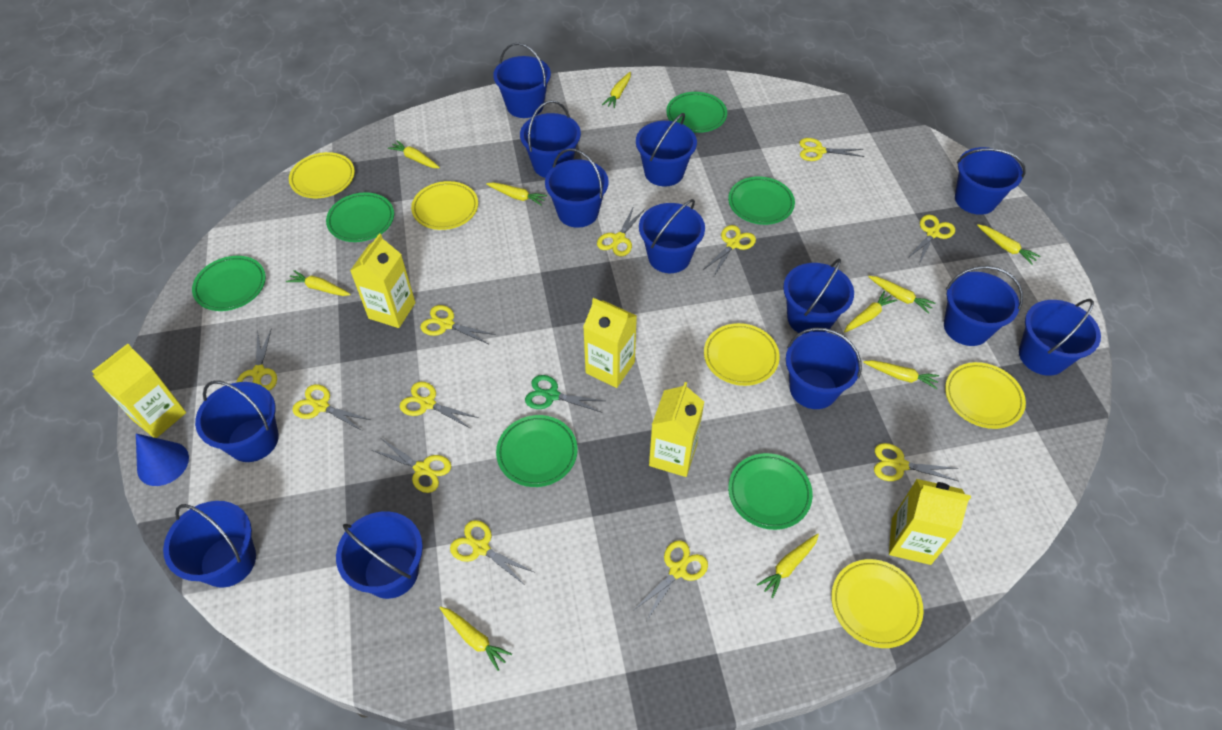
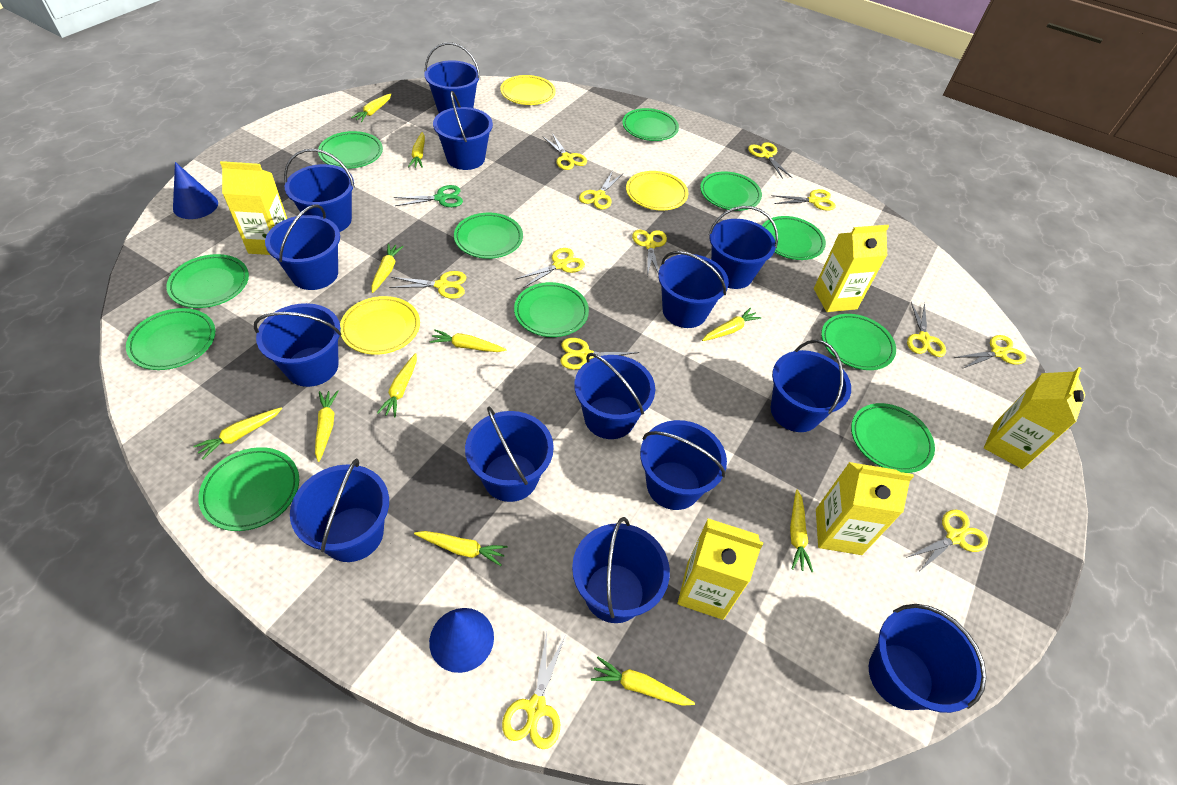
blue bucket: 13 -> 14
blue cone: 1 -> 2
green plate: 6 -> 11
yellow carrot: 10 -> 11
yellow plate: 5 -> 3

